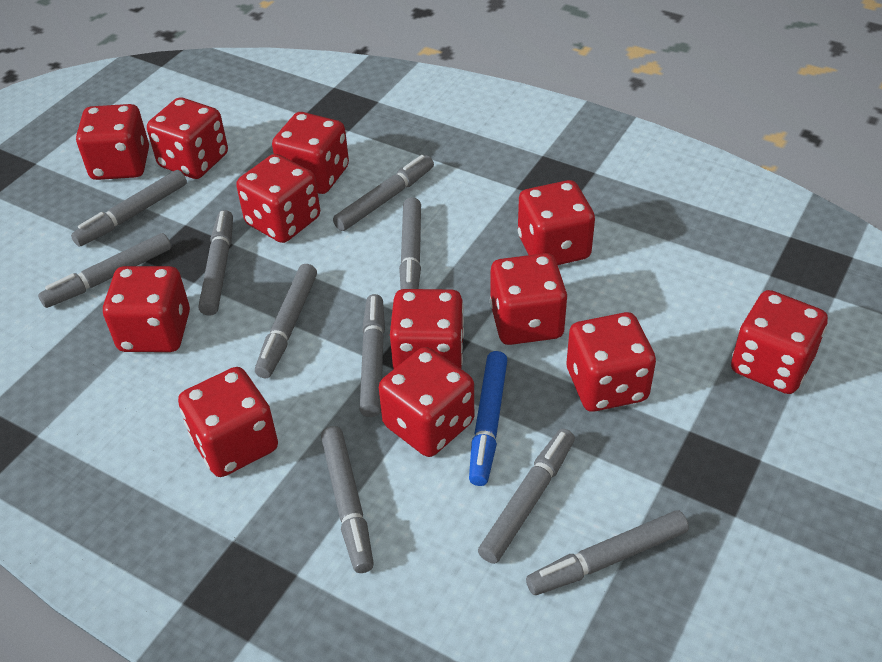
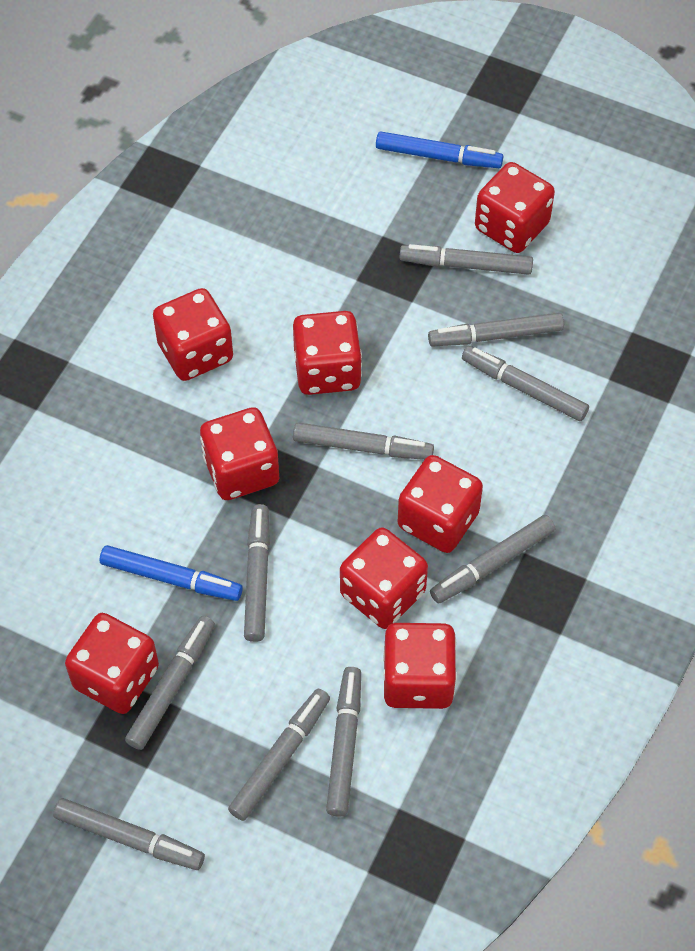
blue marker: 1 -> 2
red dice: 12 -> 8

